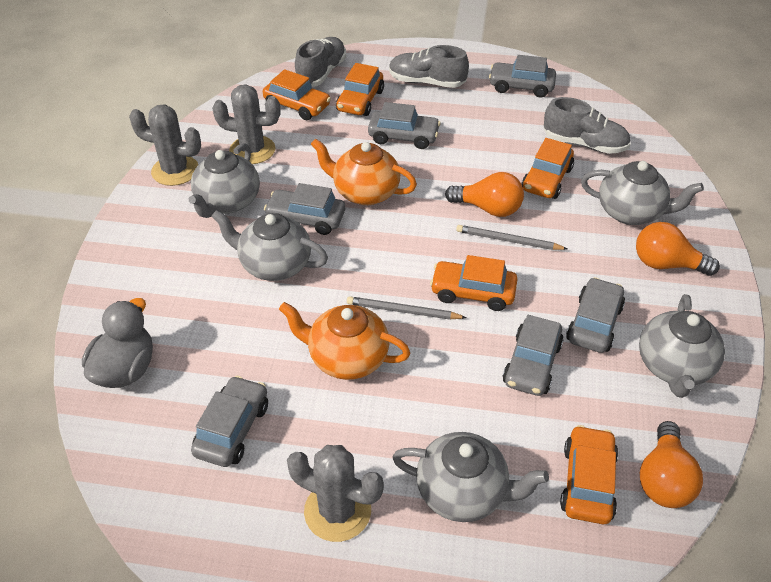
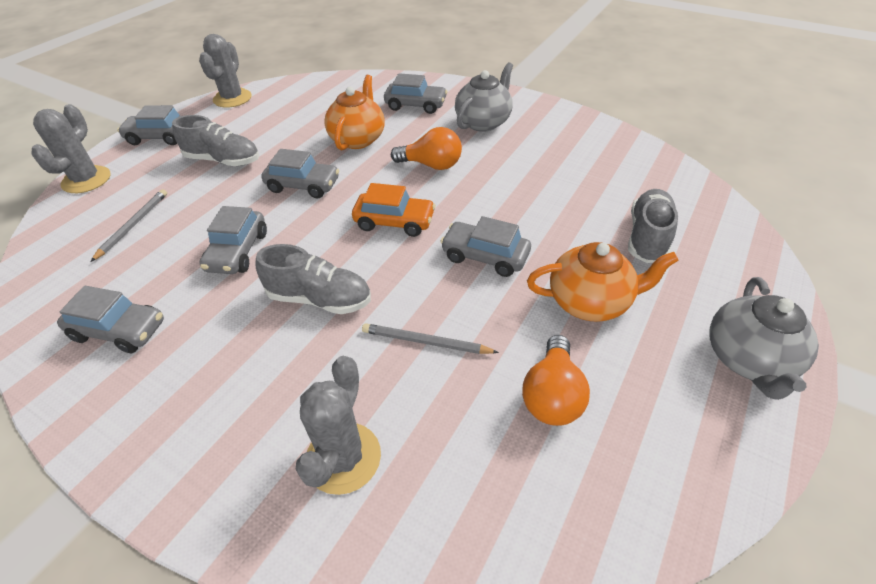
grey duck: 1 -> 0
grey teapot: 5 -> 2
orange car: 5 -> 1
orange light bulb: 3 -> 2

